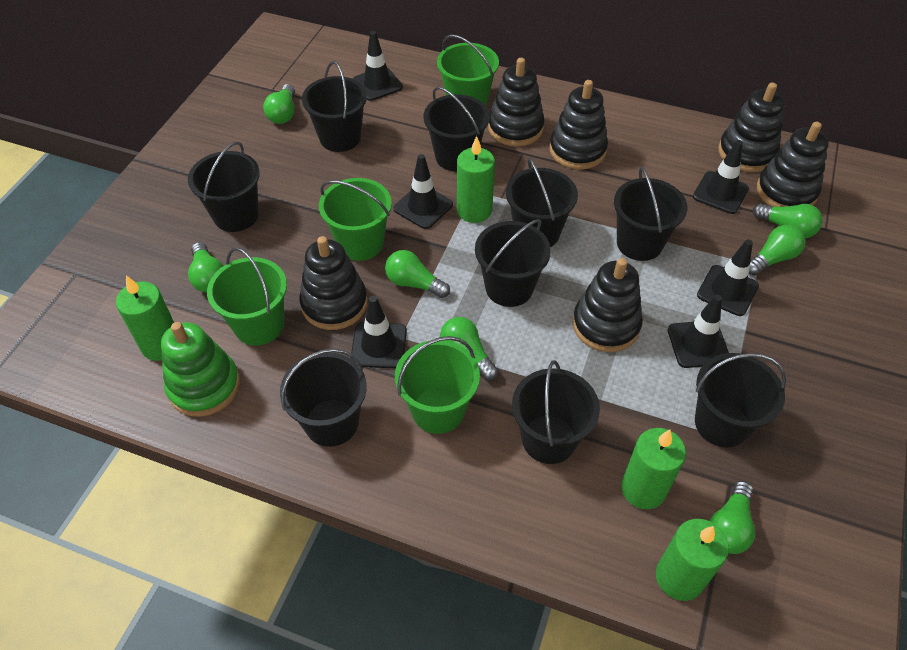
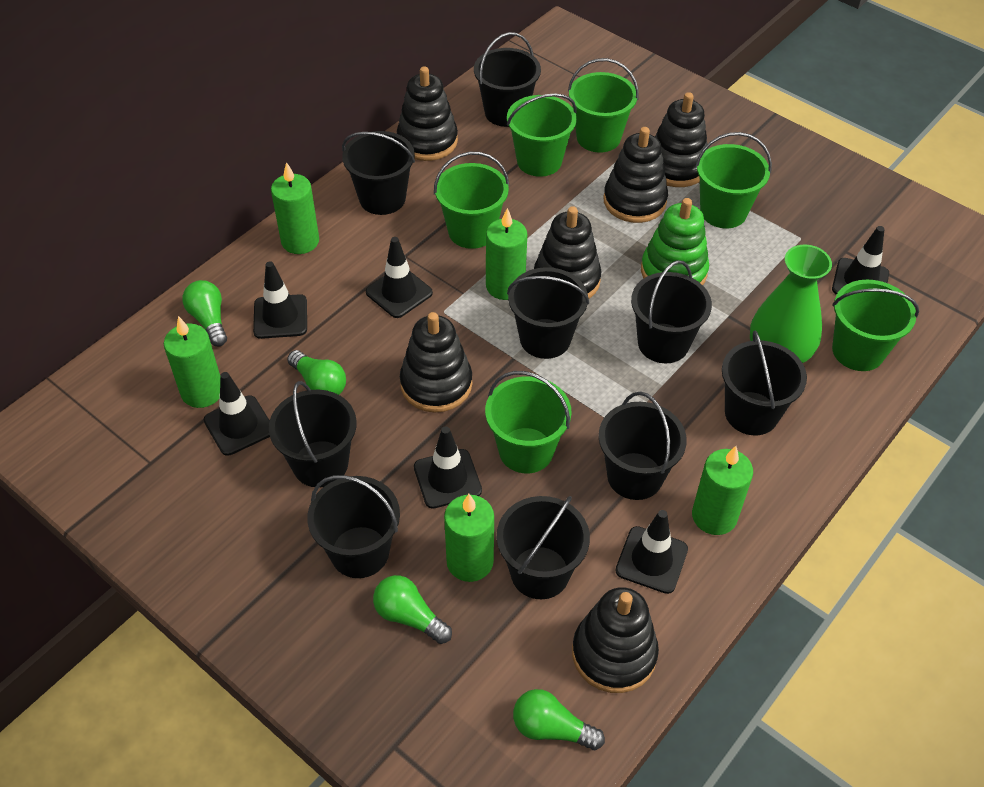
green bucket: 4 -> 6
green candle: 4 -> 5
green light bulb: 7 -> 4
green vase: 0 -> 1

